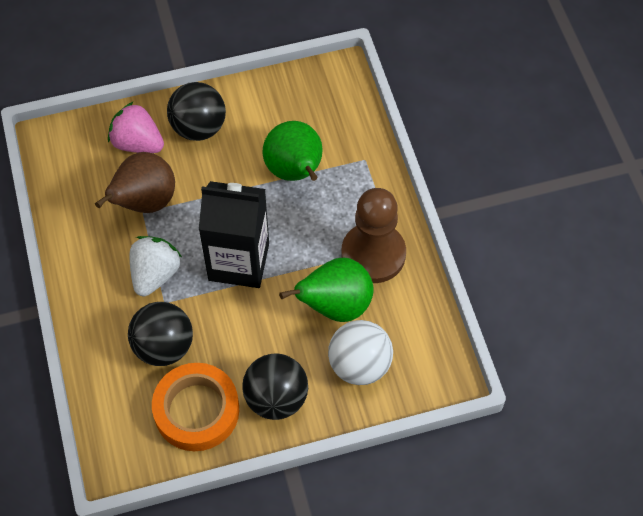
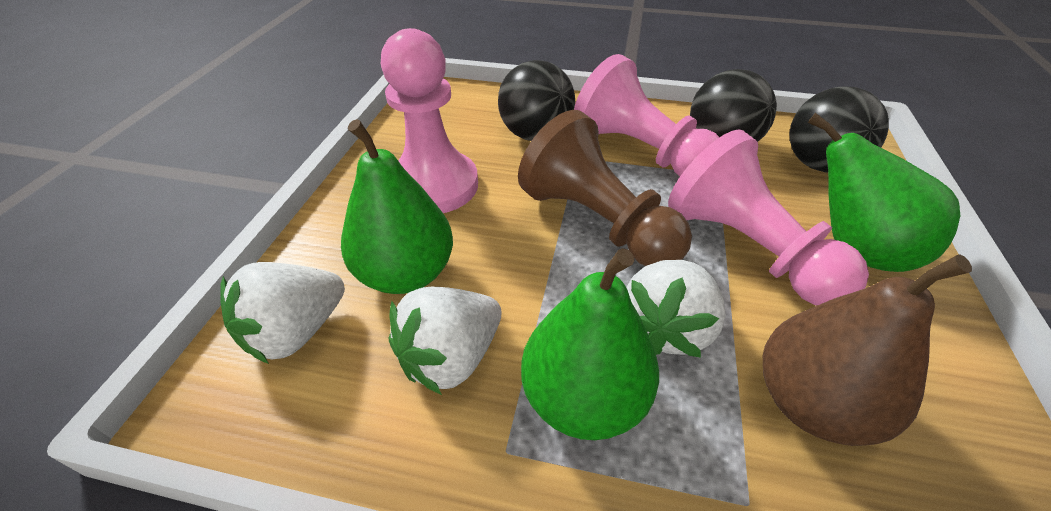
black carton: 1 -> 0
green pear: 2 -> 3
orange tape: 1 -> 0
pink pawn: 0 -> 3
pink strawberry: 1 -> 0
white ball: 1 -> 0
white strawberry: 1 -> 3

